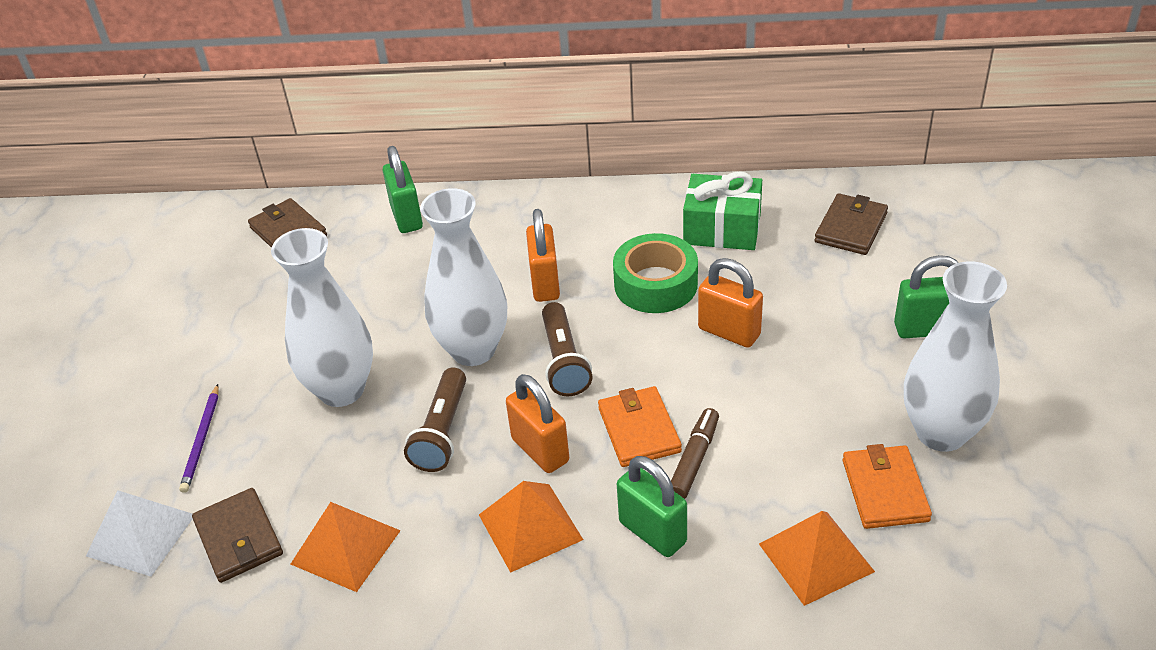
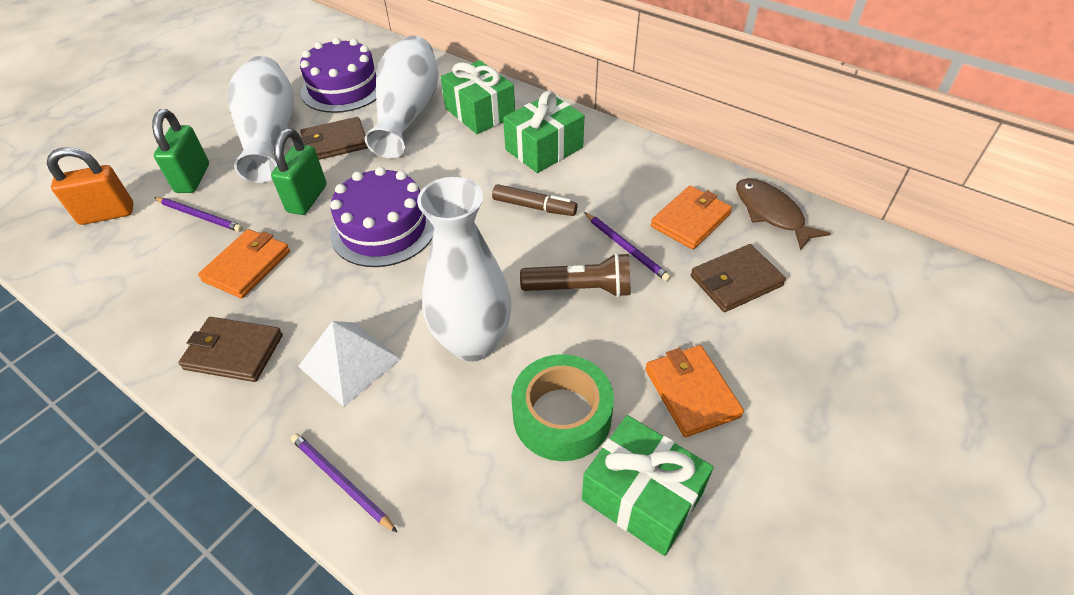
brown fish: 0 -> 1
brown flashlight: 2 -> 1
green gift: 1 -> 3
green padlock: 3 -> 2
orange padlock: 3 -> 1
orange pyramid: 3 -> 0
orange wallet: 2 -> 3
purple cake: 0 -> 2
purple pencil: 1 -> 3

